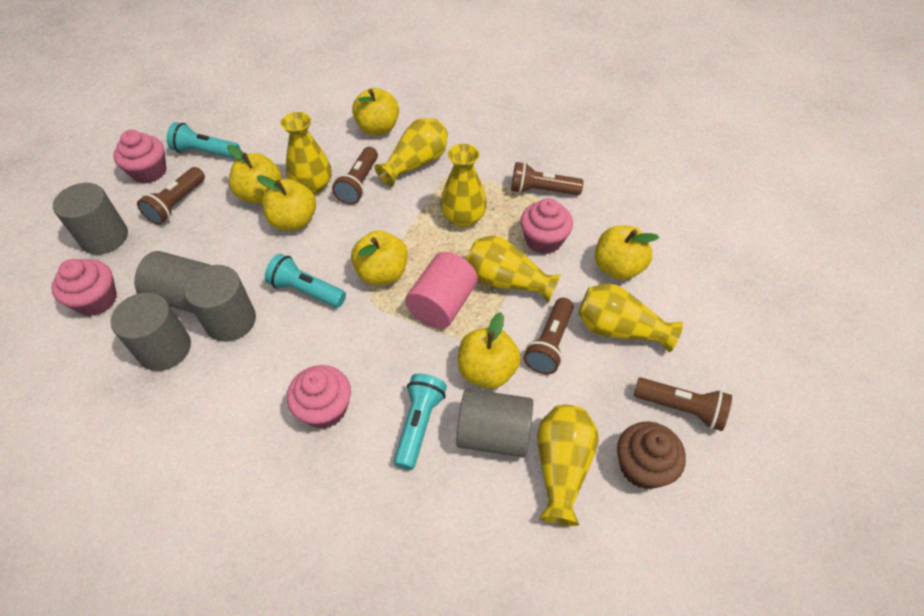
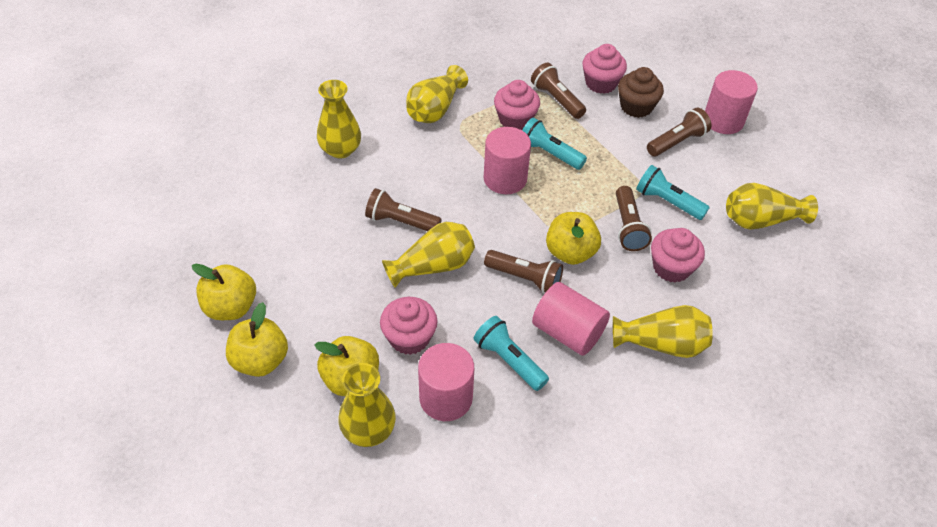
grey cylinder: 5 -> 0
pink cylinder: 1 -> 4
yellow apple: 6 -> 4

